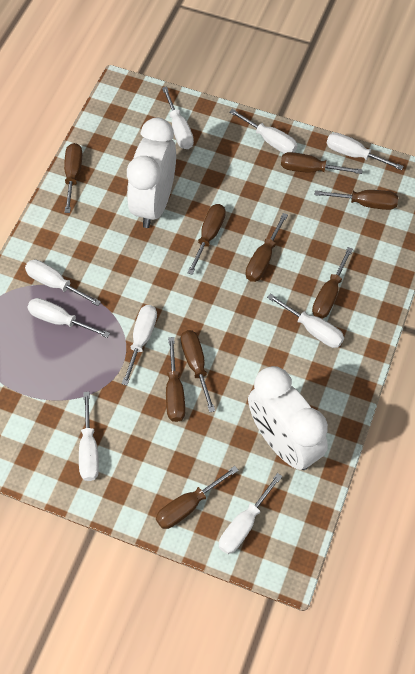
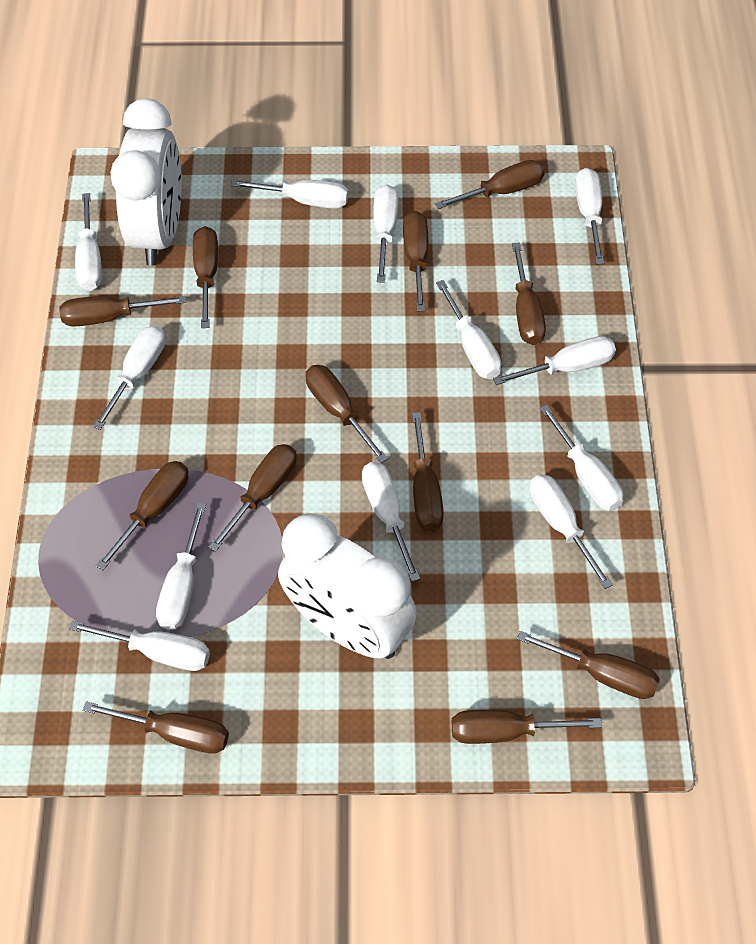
brown screwdriver: 9 -> 12
white screwdriver: 9 -> 12

